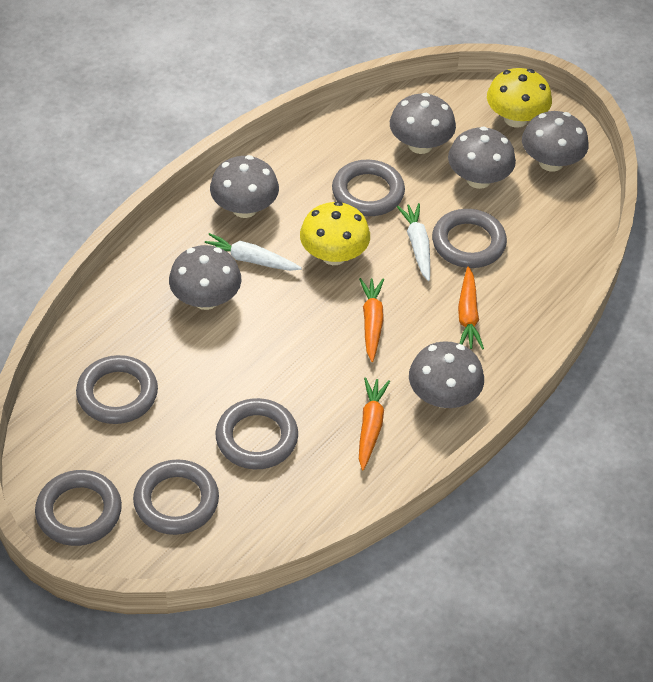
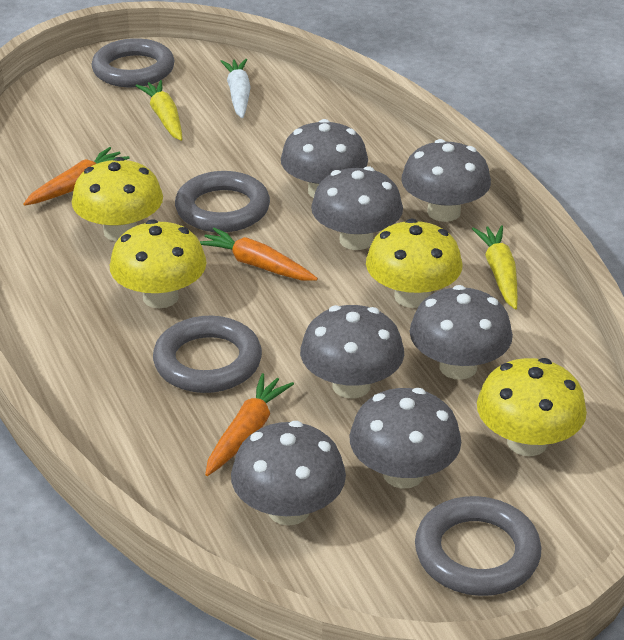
grey mushroom: 6 -> 7
grey ring: 6 -> 4
white carrot: 2 -> 1
yellow carrot: 0 -> 2
yellow mushroom: 2 -> 4

